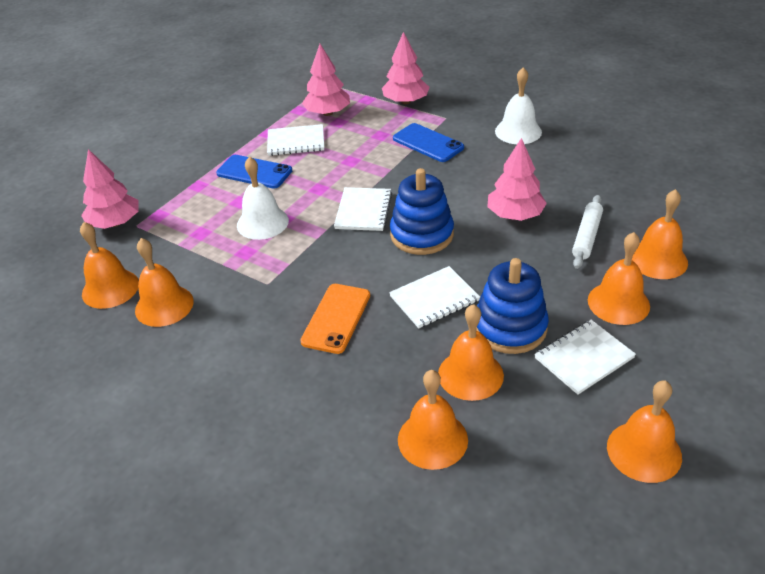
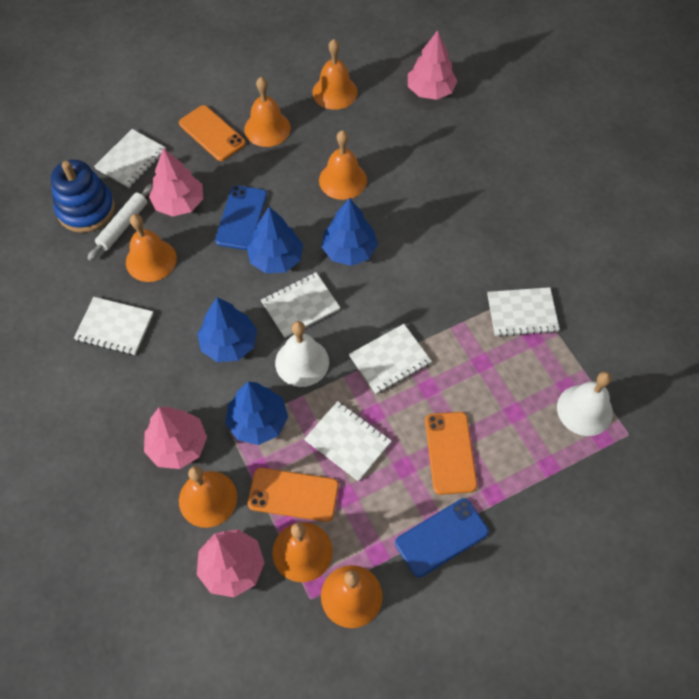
blue stacking toy: 2 -> 1
blue tree: 0 -> 4
orange phone: 1 -> 3
white notebook: 4 -> 6

